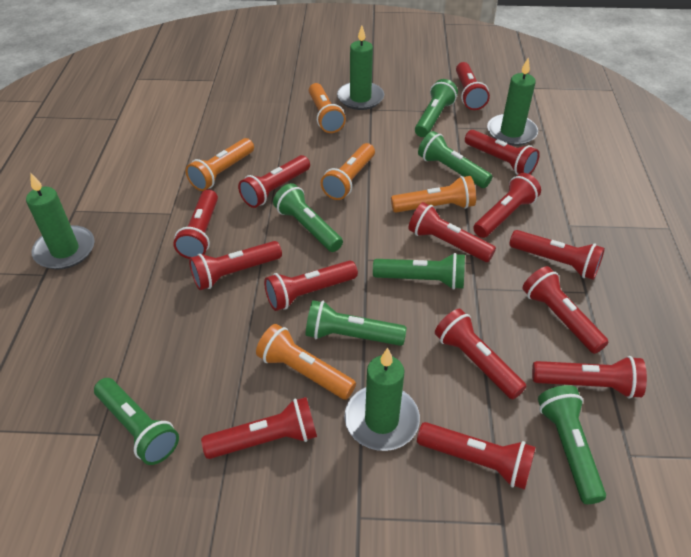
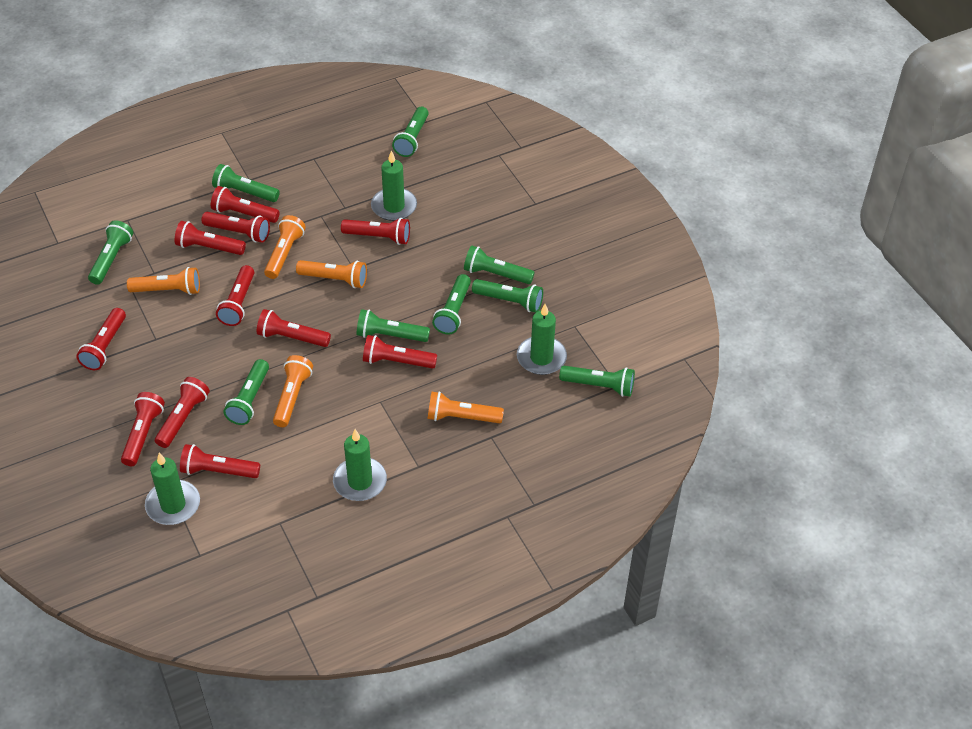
green flashlight: 7 -> 9
red flashlight: 14 -> 11

